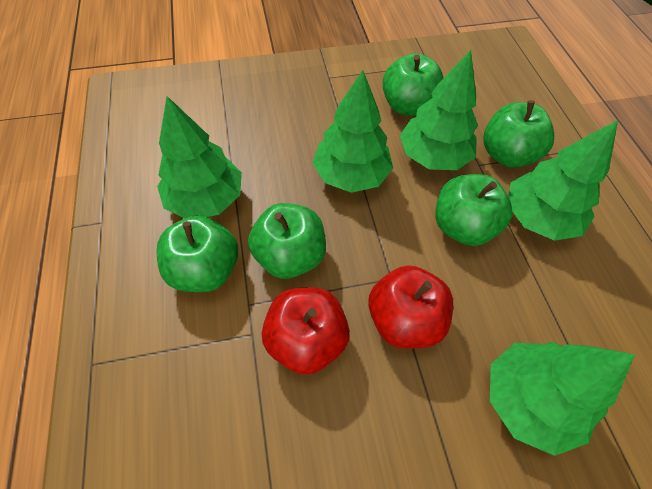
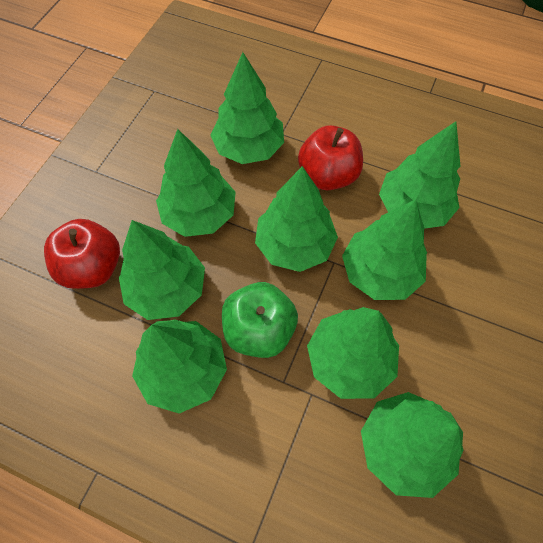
green apple: 5 -> 1
green tree: 5 -> 9

